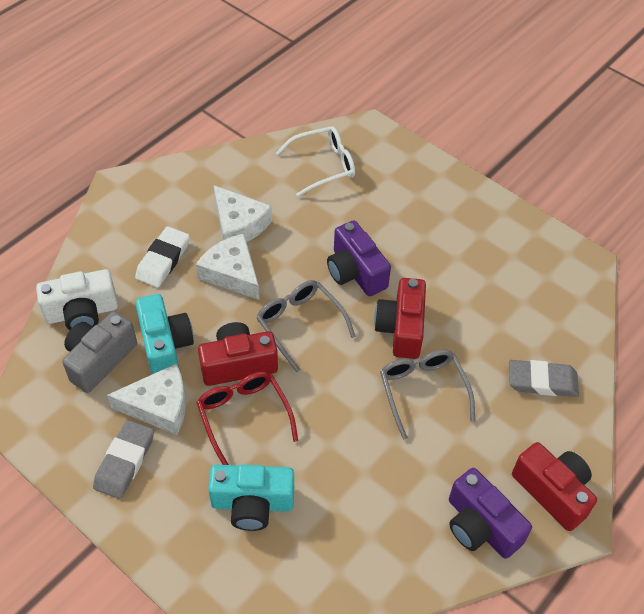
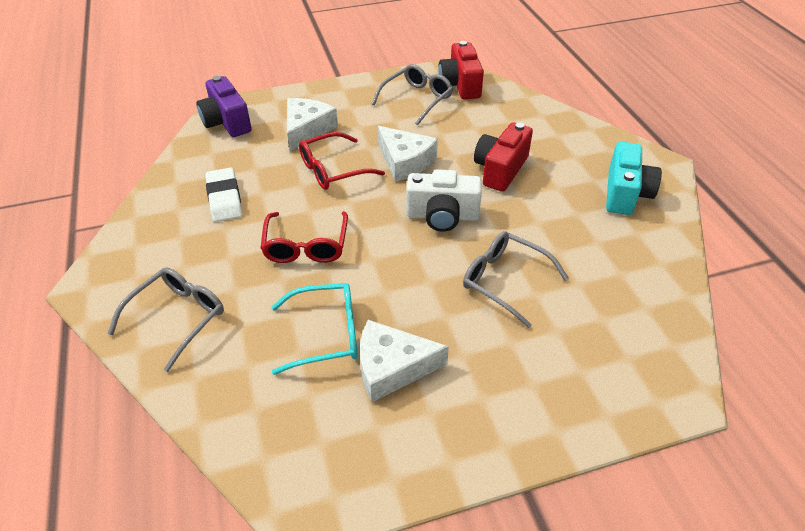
grey camera: 1 -> 0
grey eraser: 2 -> 0
grey glasses: 2 -> 3
purple camera: 2 -> 1
red camera: 3 -> 2
red glasses: 1 -> 2
turquoise camera: 2 -> 1
turquoise glasses: 0 -> 1
white glasses: 1 -> 0

